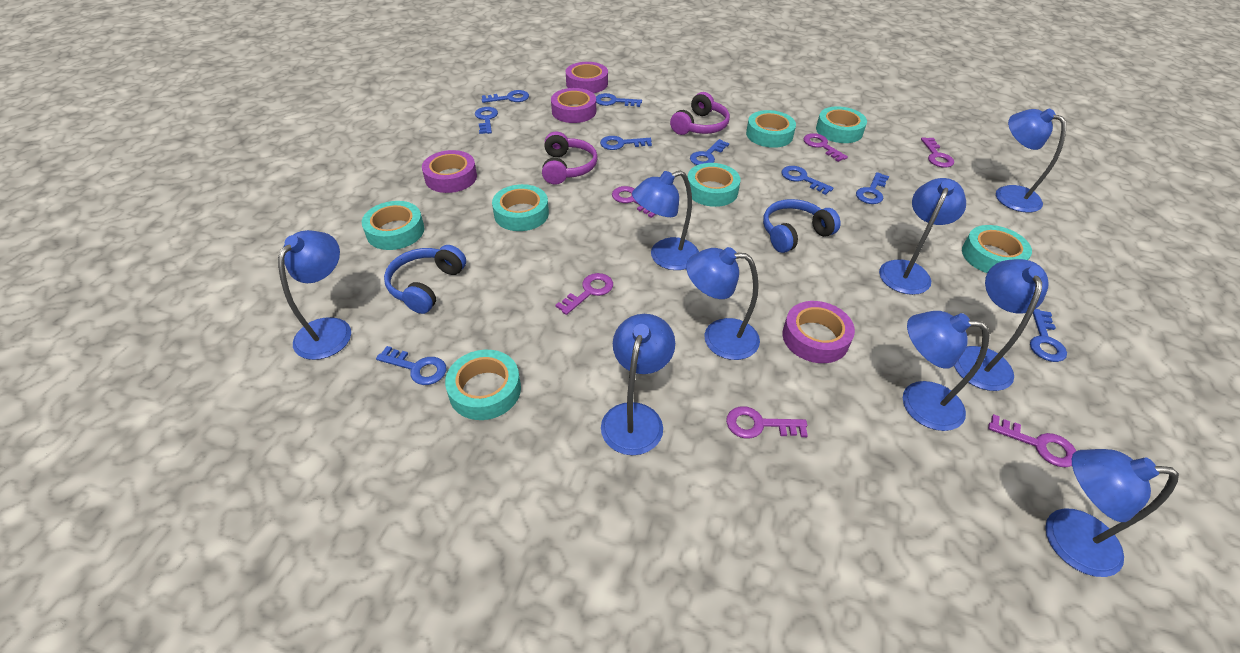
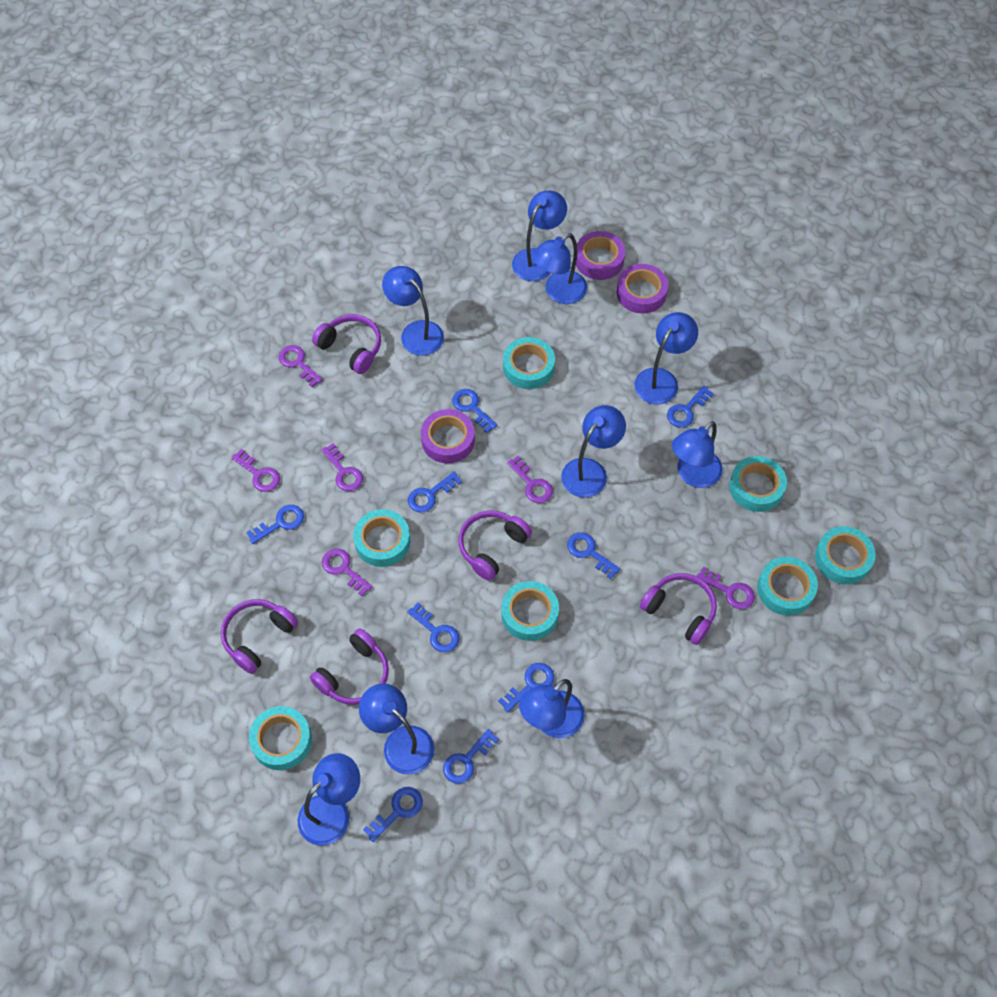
blue headphones: 2 -> 0
purple headphones: 2 -> 5
purple tape: 4 -> 3

